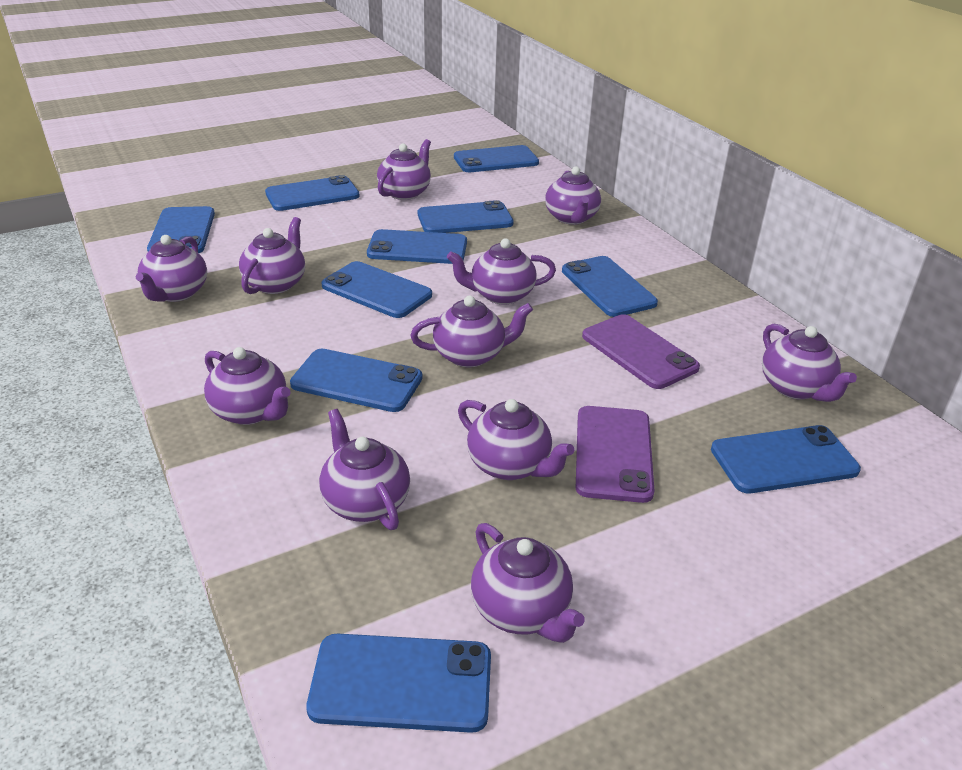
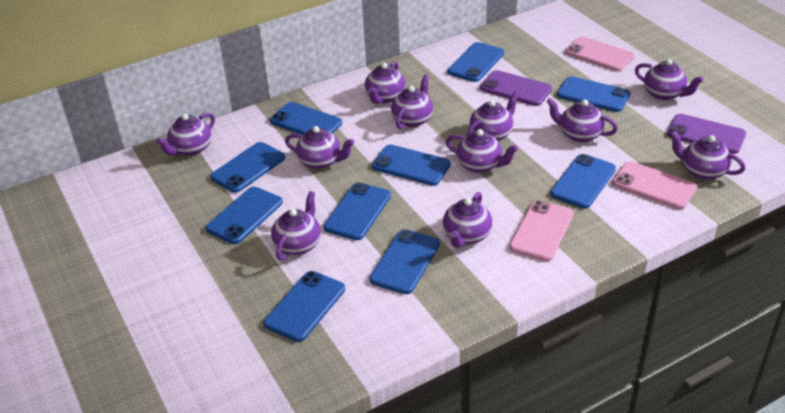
pink phone: 0 -> 3

